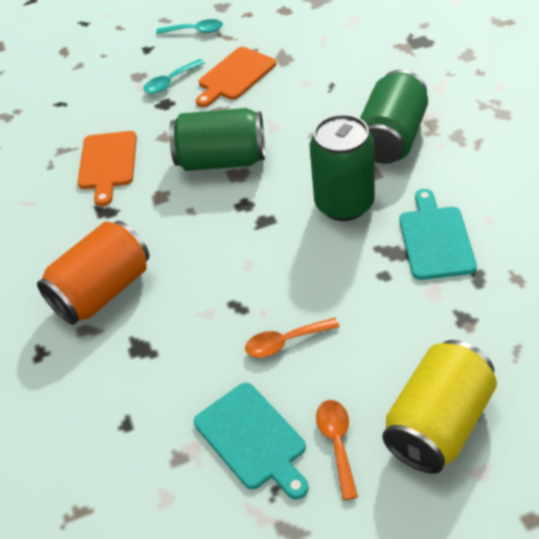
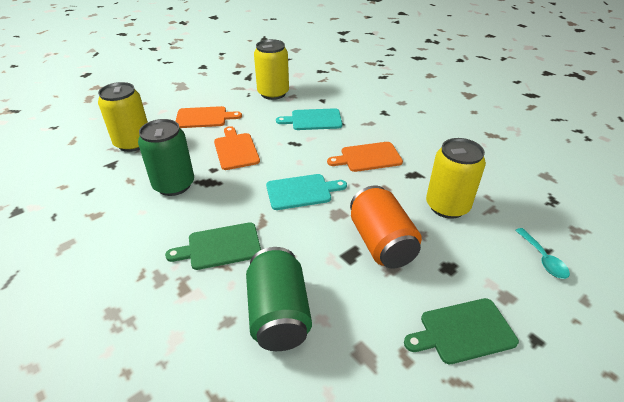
green can: 3 -> 2
green cutting board: 0 -> 2
orange cutting board: 2 -> 3
orange spoon: 2 -> 0
turquoise spoon: 2 -> 1
yellow can: 1 -> 3

